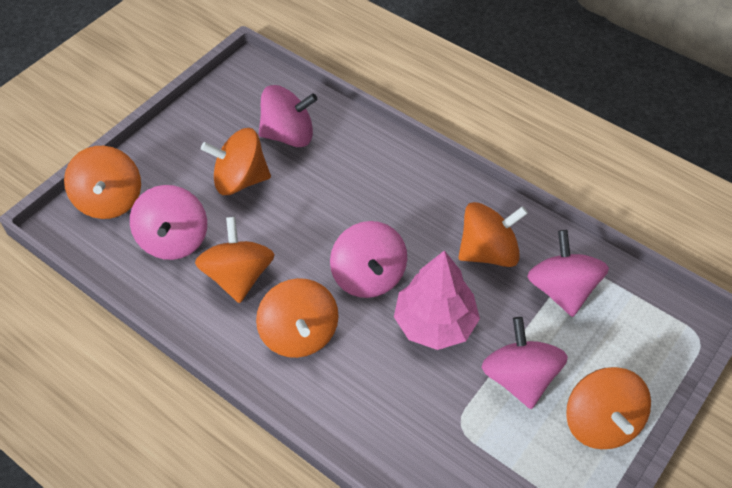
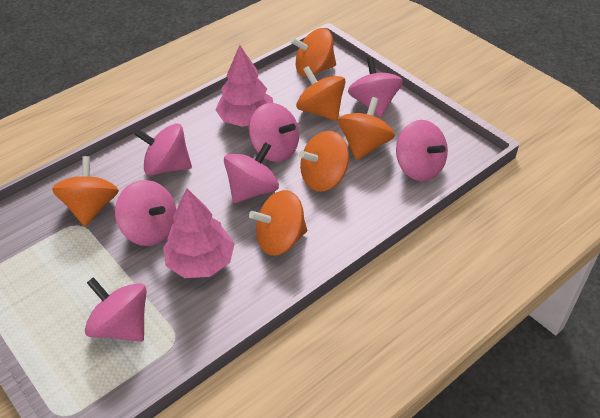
pink spinning top: 5 -> 7
pink tree: 1 -> 2

